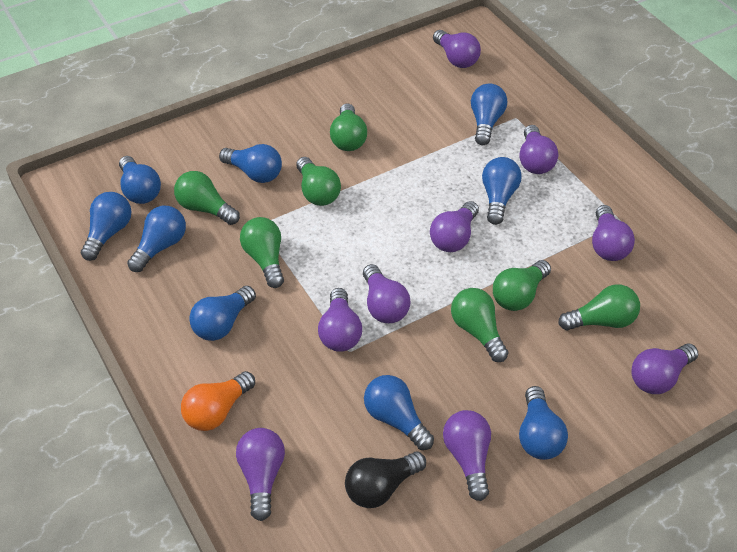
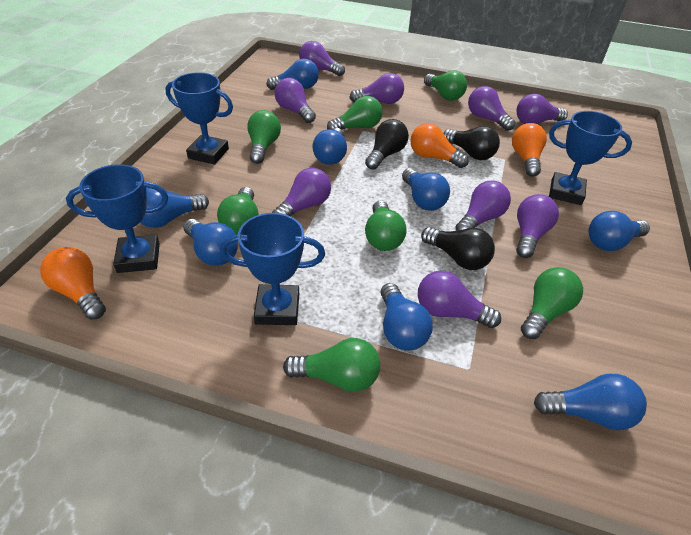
black light bulb: 1 -> 3
blue light bulb: 9 -> 8
blue trophy: 0 -> 4
orange light bulb: 1 -> 3

